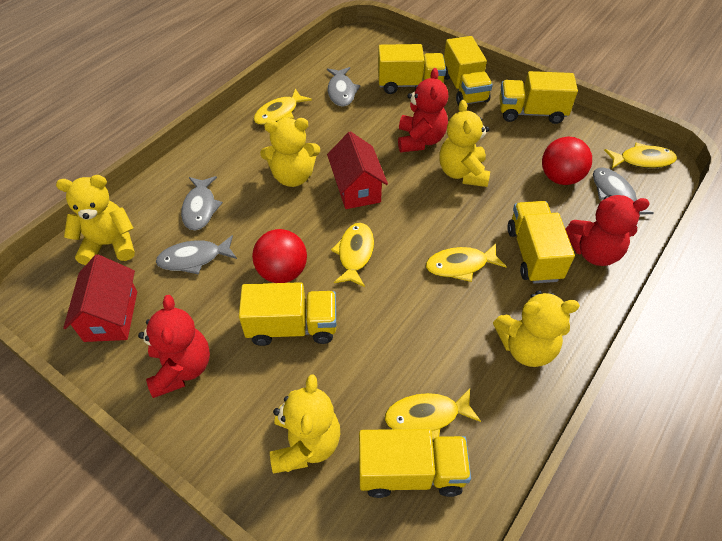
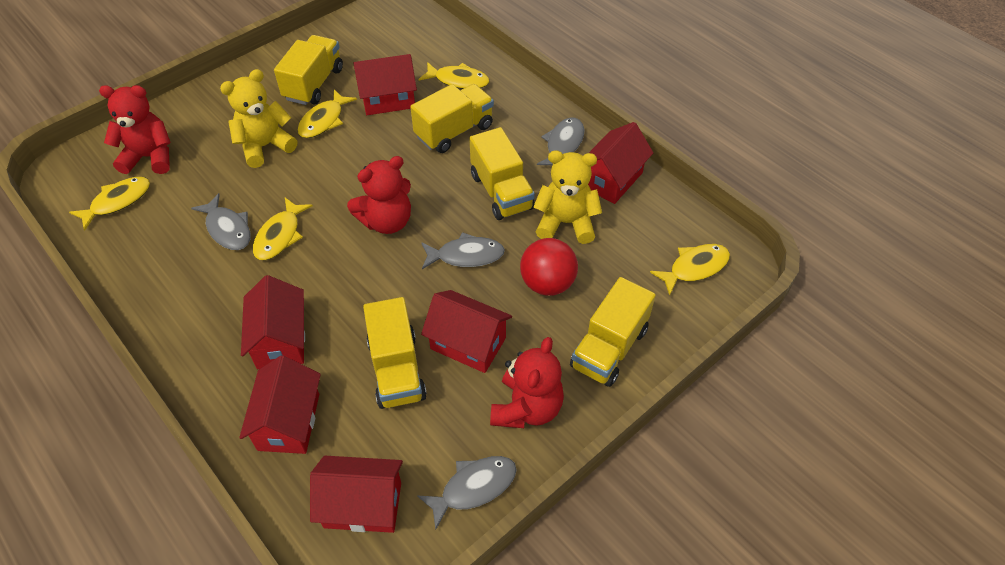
red ball: 2 -> 1
red house: 2 -> 6
yellow teddy bear: 5 -> 2
yellow truck: 6 -> 5

